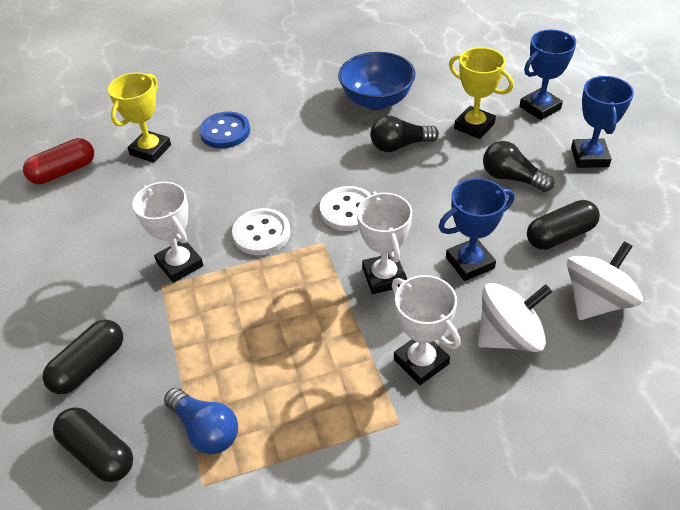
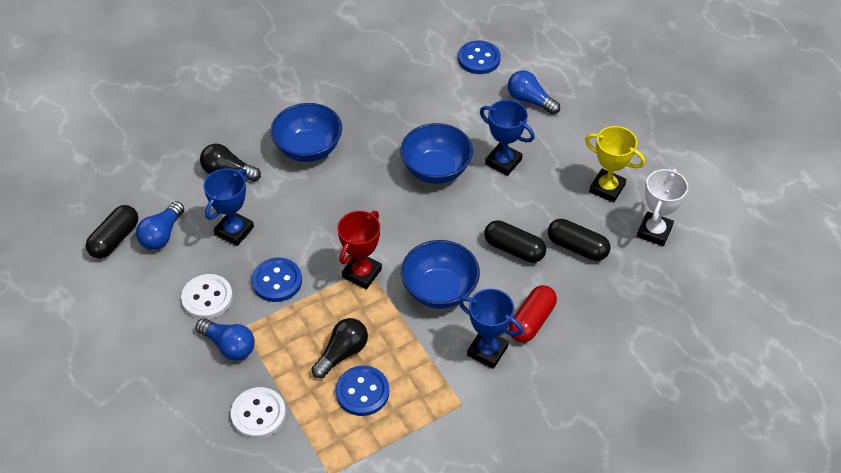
blue bowl: 1 -> 3
blue button: 1 -> 3
blue light bulb: 1 -> 3
red trophy: 0 -> 1
white spinning top: 2 -> 0
white trophy: 3 -> 1
yellow trophy: 2 -> 1

